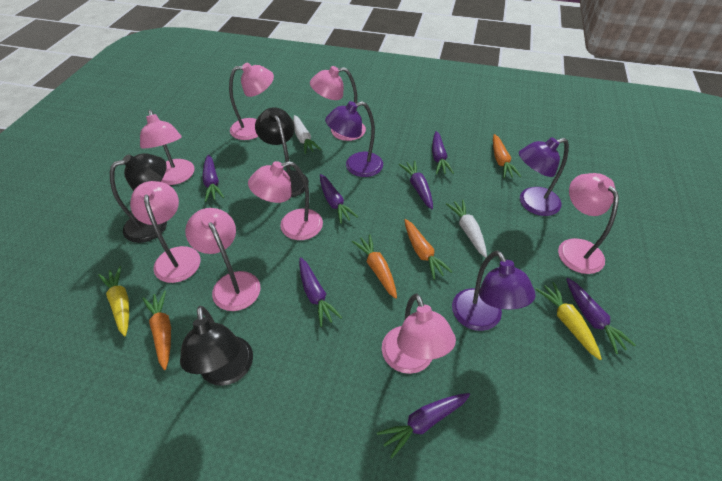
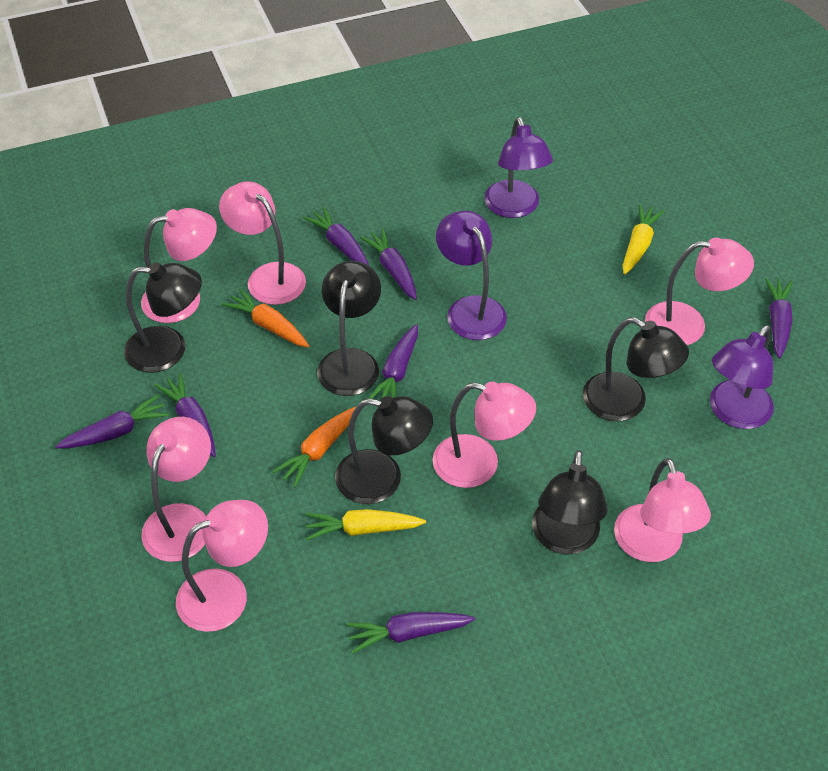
black lamp: 3 -> 5
orange carrot: 4 -> 2
pink lamp: 8 -> 7
white carrot: 2 -> 0

